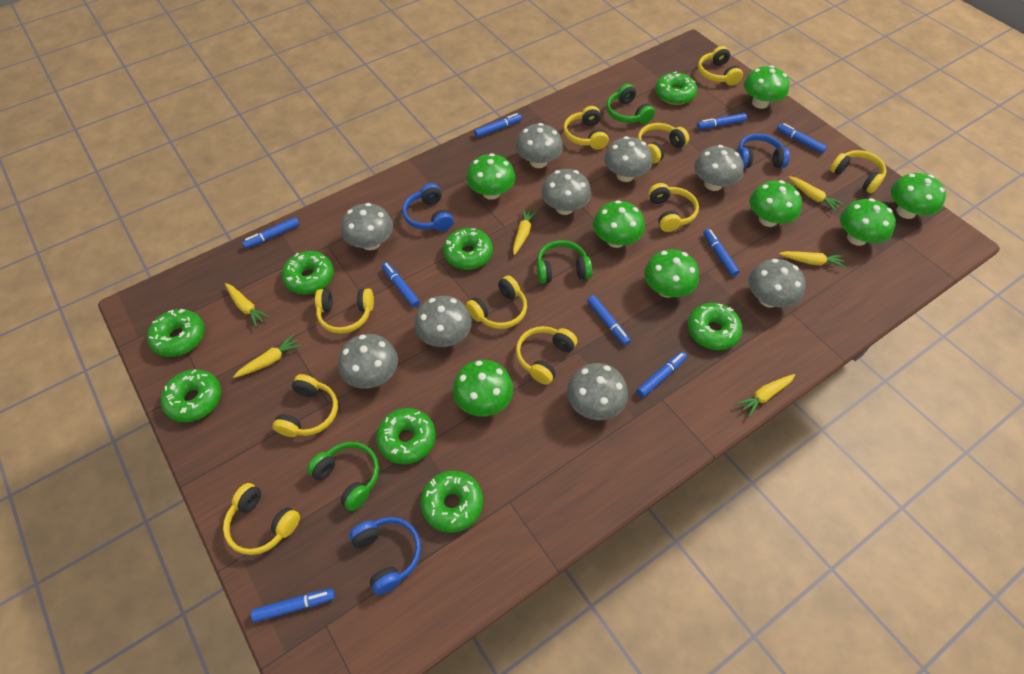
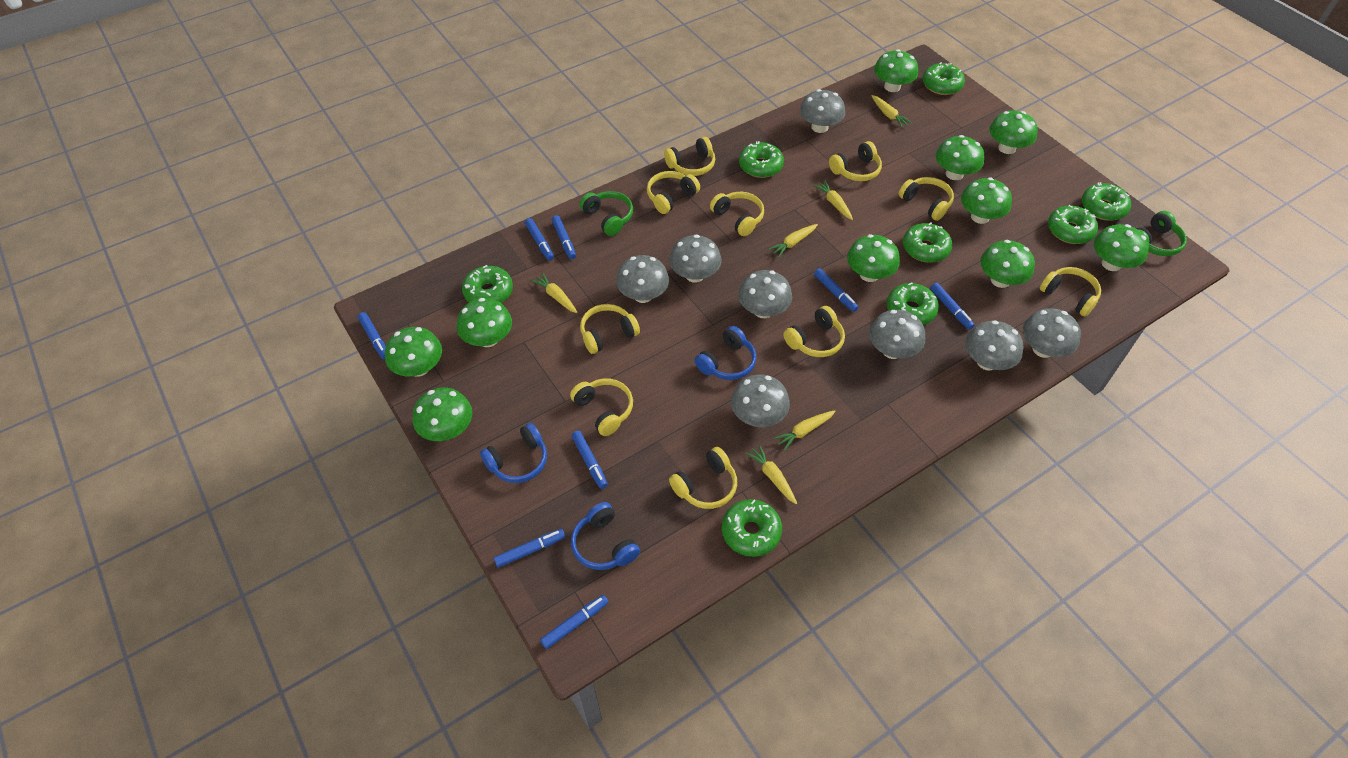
blue marker: 9 -> 8
green headphones: 3 -> 2
green mushroom: 8 -> 10
grey mushroom: 9 -> 8

